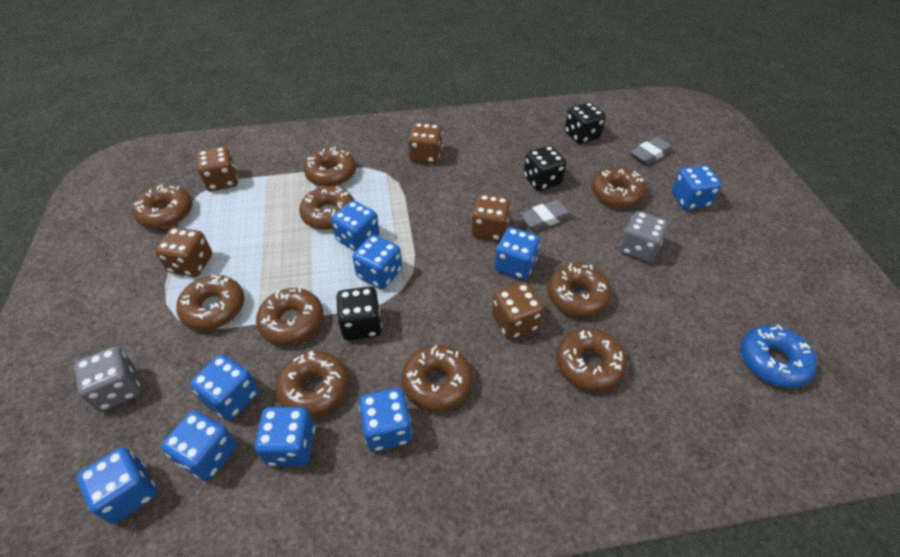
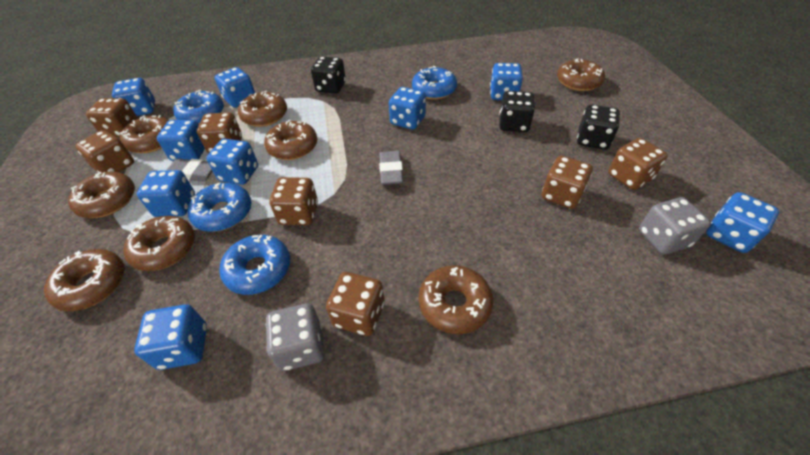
blue donut: 1 -> 4
brown dice: 5 -> 7
brown donut: 10 -> 8

